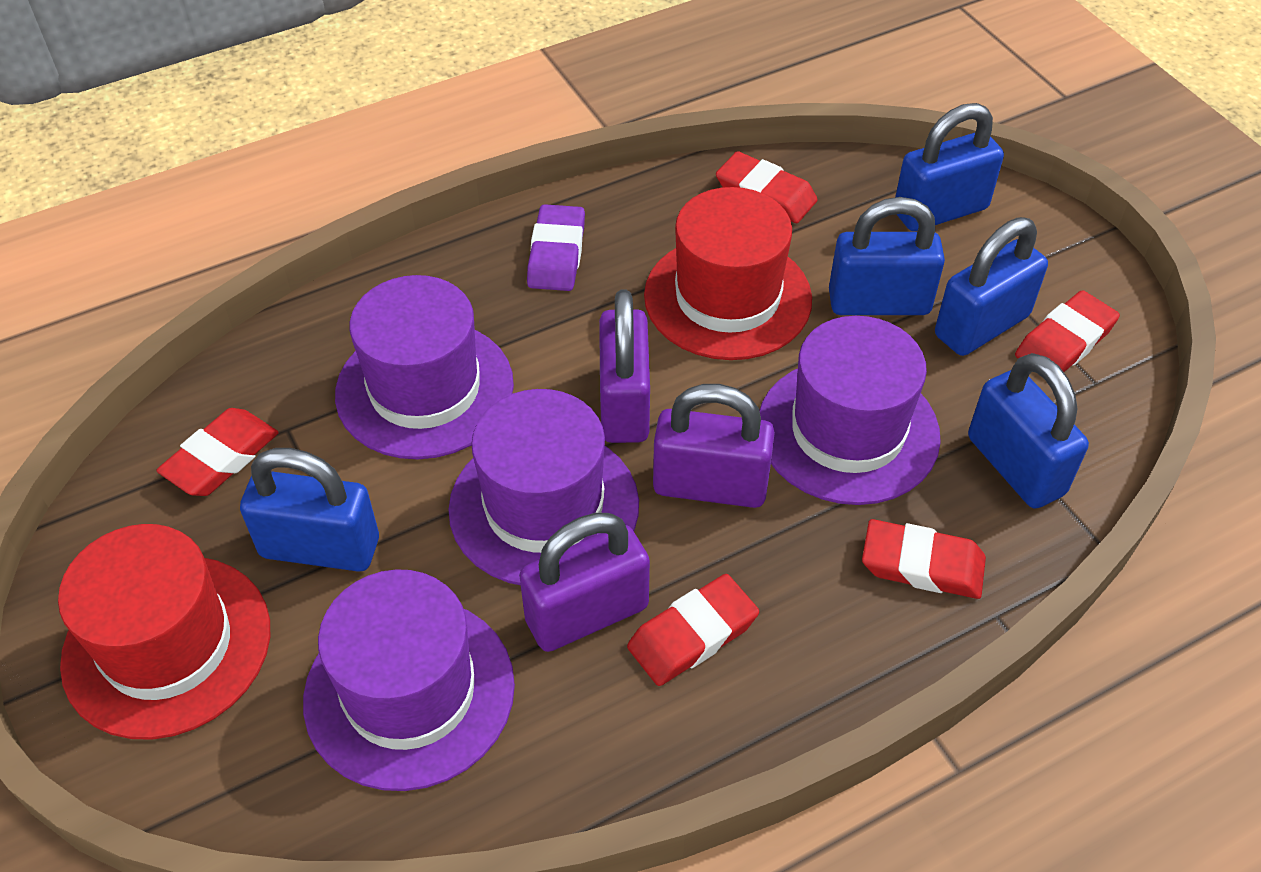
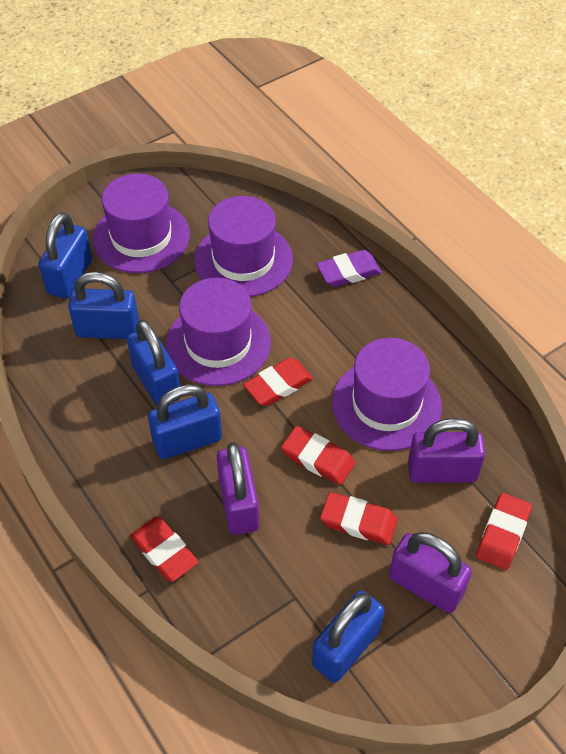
red hat: 2 -> 0

